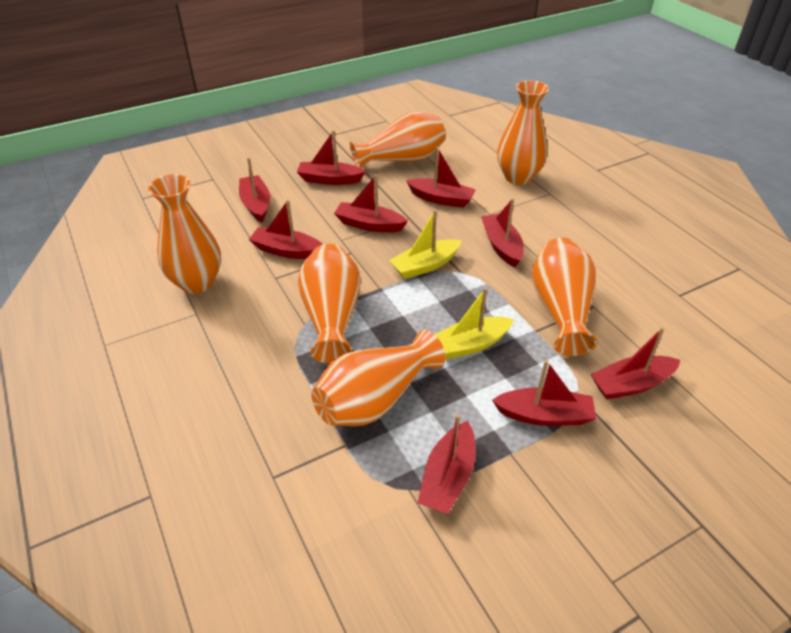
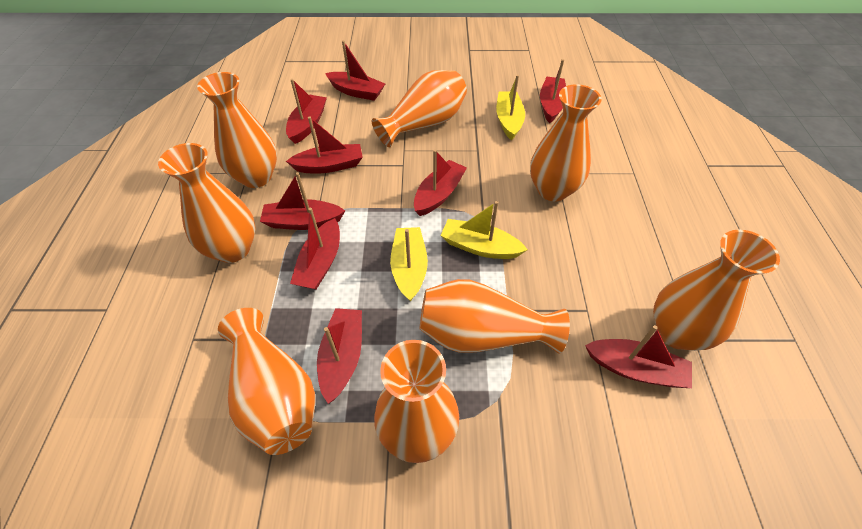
orange vase: 6 -> 8
yellow boat: 2 -> 3

